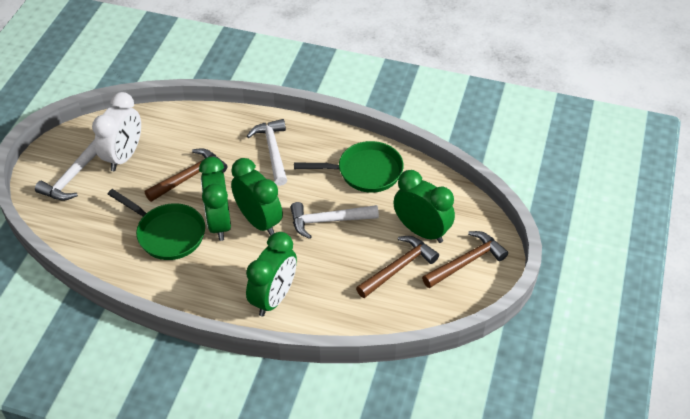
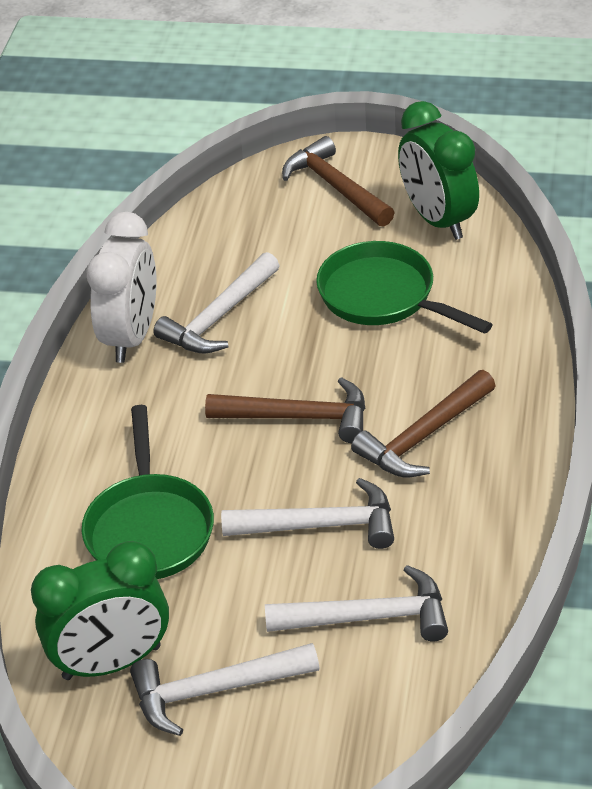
green clock: 4 -> 2
white hammer: 3 -> 4

